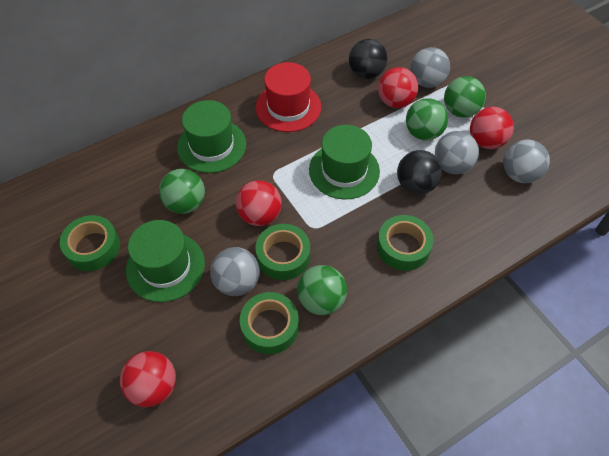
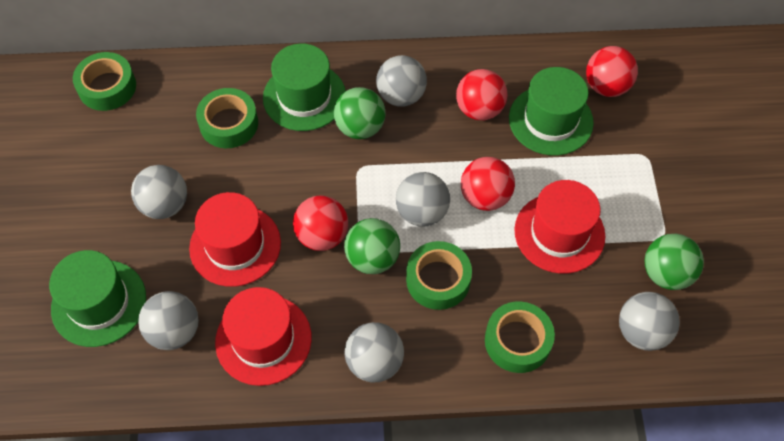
black ball: 2 -> 0
green ball: 4 -> 3
grey ball: 4 -> 6
red hat: 1 -> 3

